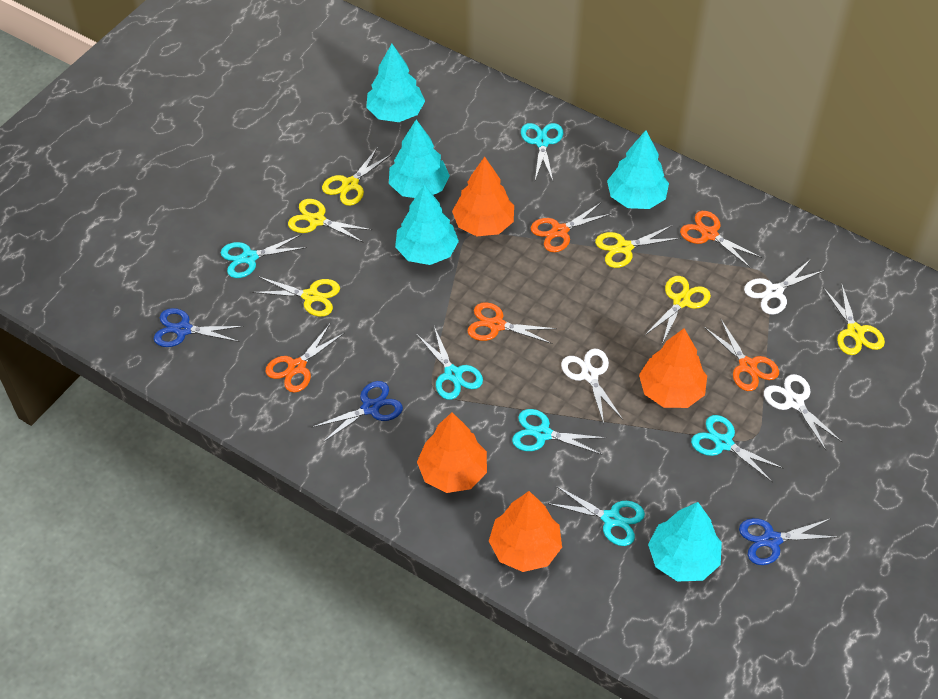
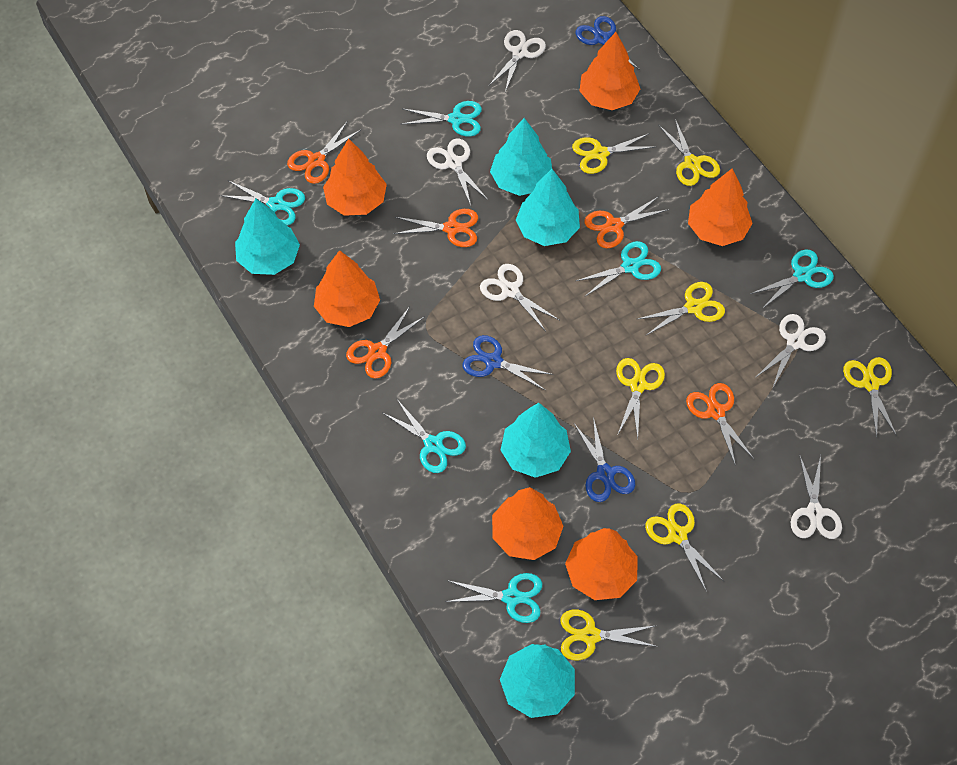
orange tree: 4 -> 6
white scissors: 3 -> 5
yellow scissors: 6 -> 7

